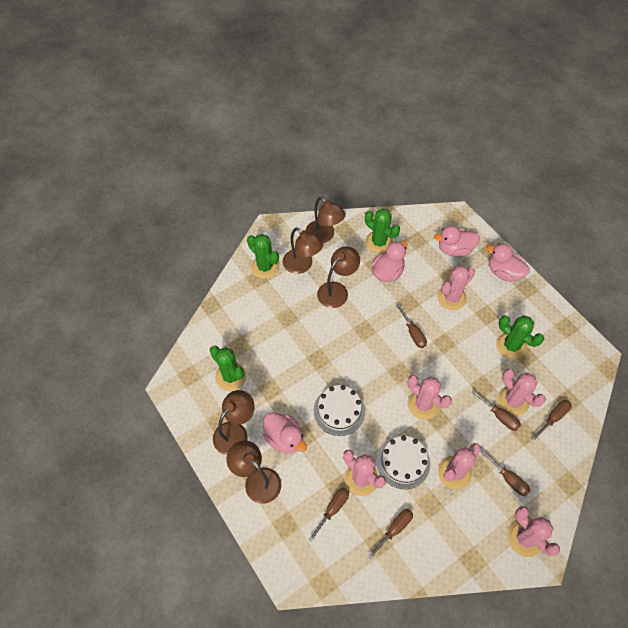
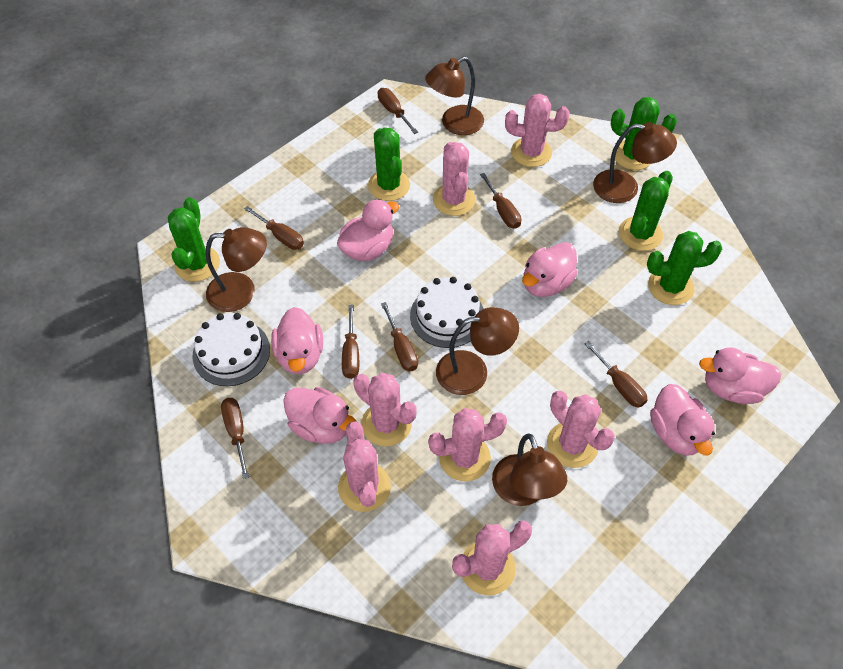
brown screwdriver: 6 -> 7
green cactus: 4 -> 5
pink cactus: 6 -> 7
pink duck: 4 -> 6

